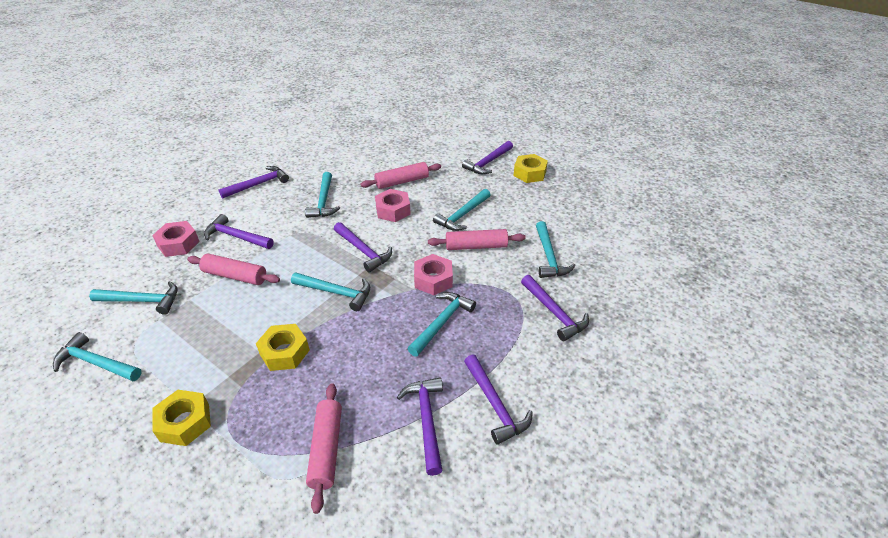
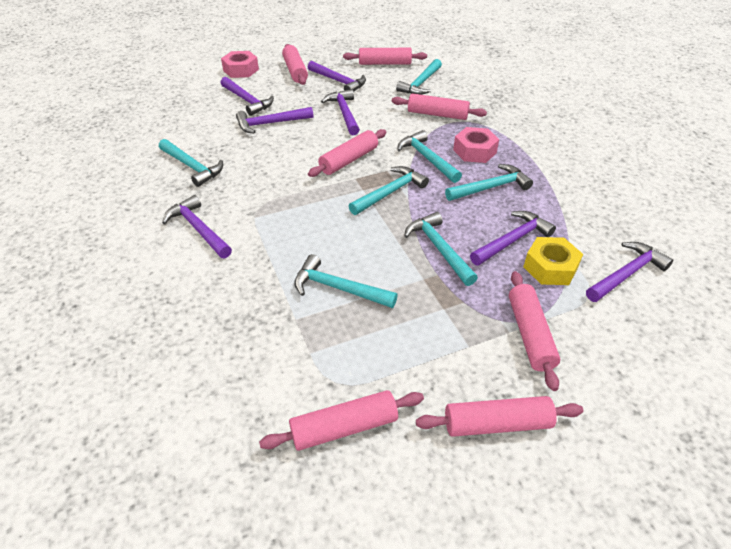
pink nut: 3 -> 2
pink rolling pin: 4 -> 7
yellow nut: 3 -> 1

